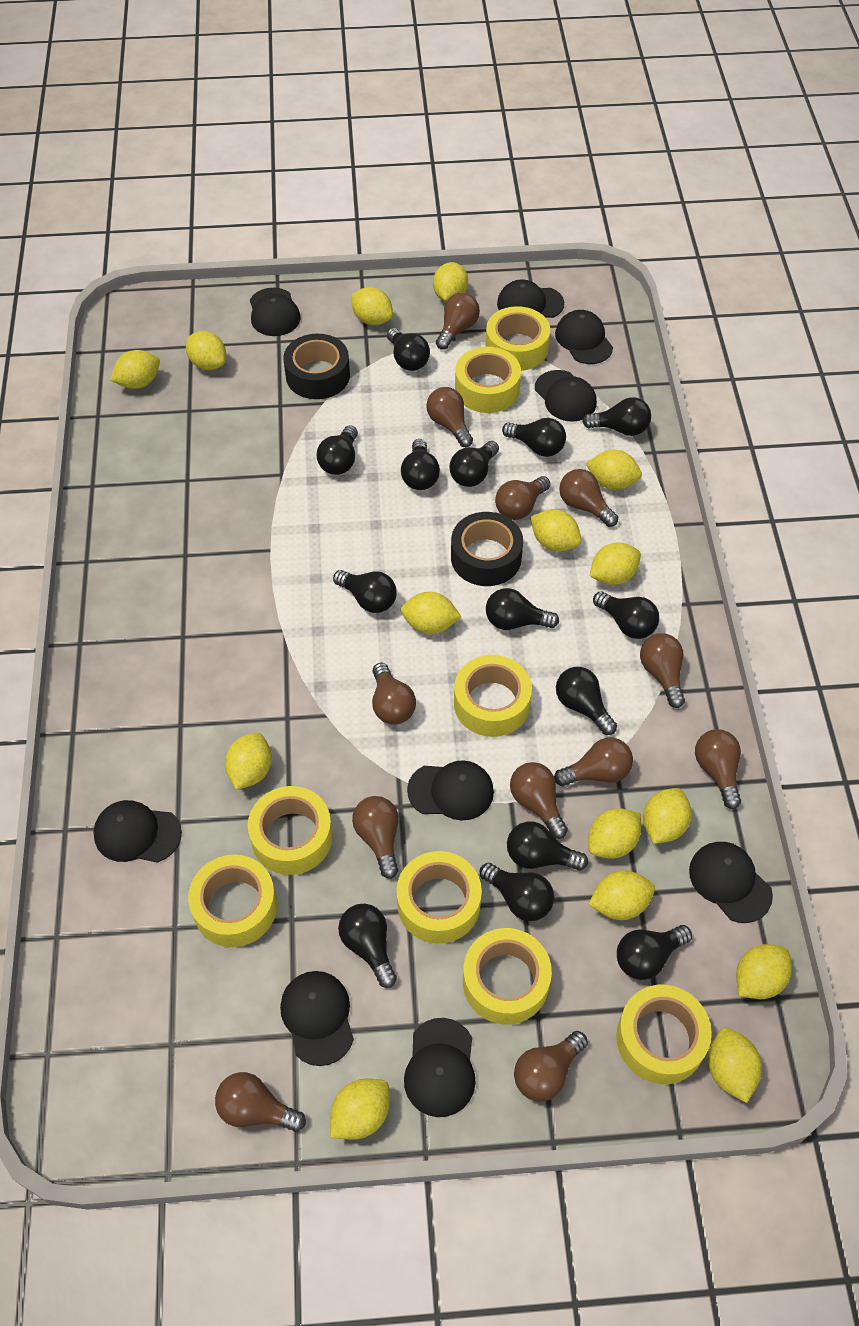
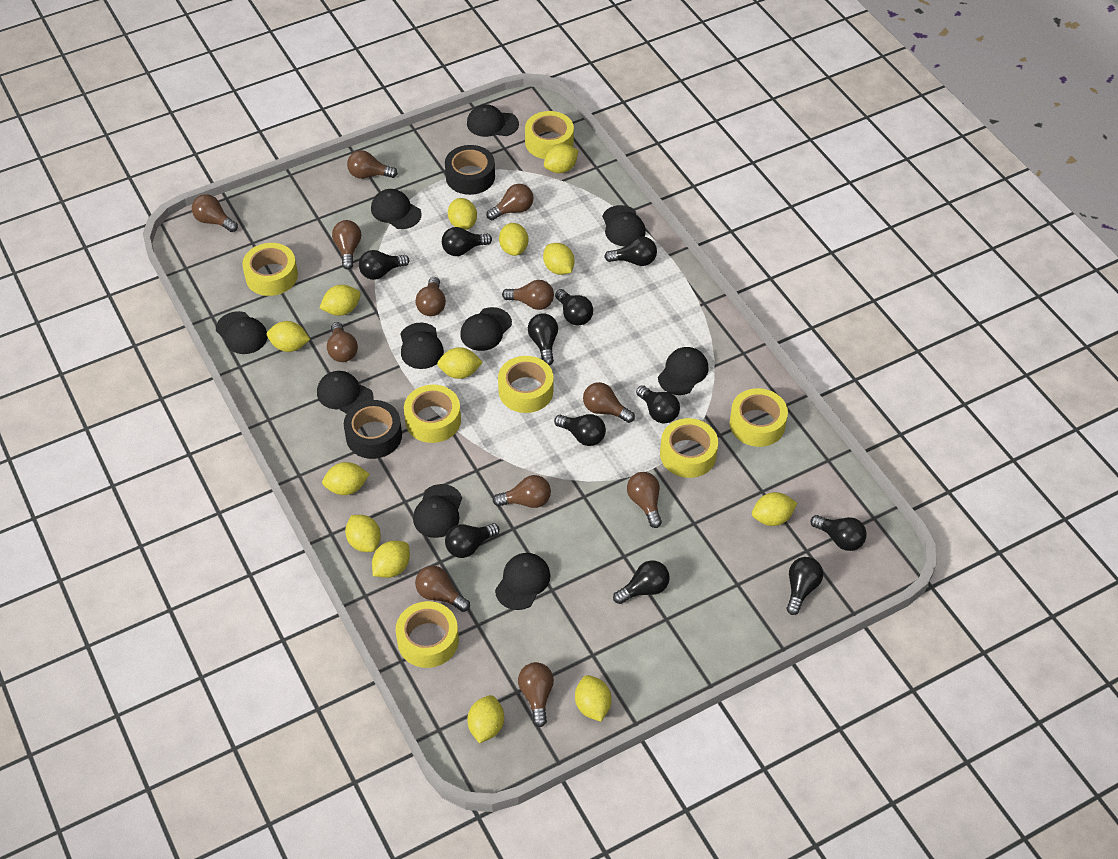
black cap: 9 -> 10
black light bulb: 14 -> 11
yellow lemon: 15 -> 13
yellow tape: 8 -> 7

